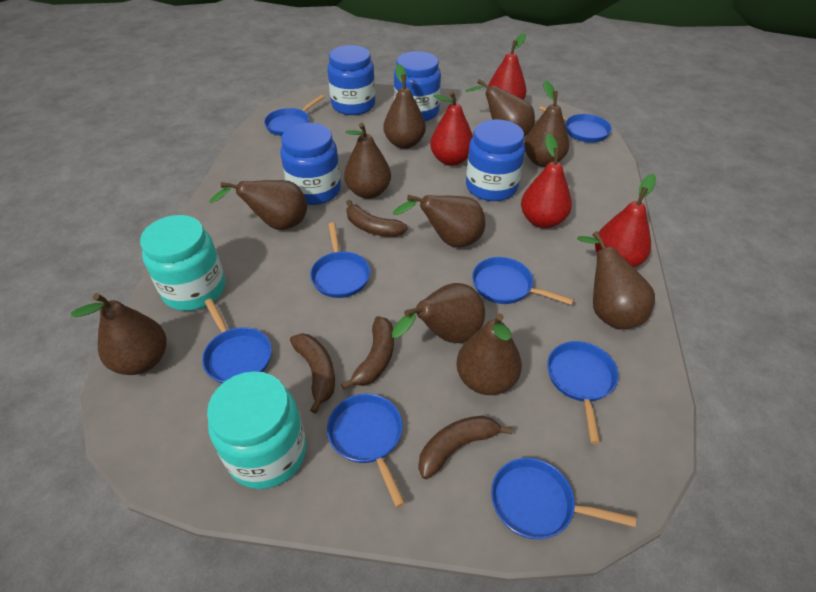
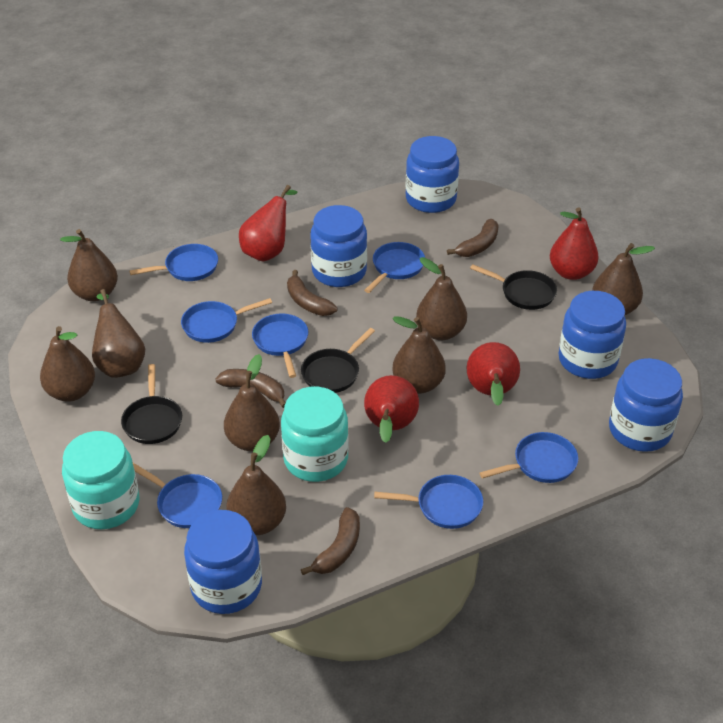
black pan: 0 -> 3
blue jar: 4 -> 5
blue pan: 8 -> 7
brown pear: 10 -> 8

